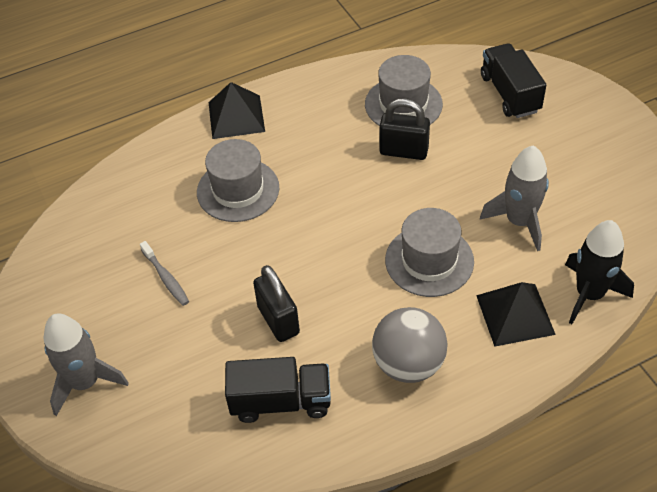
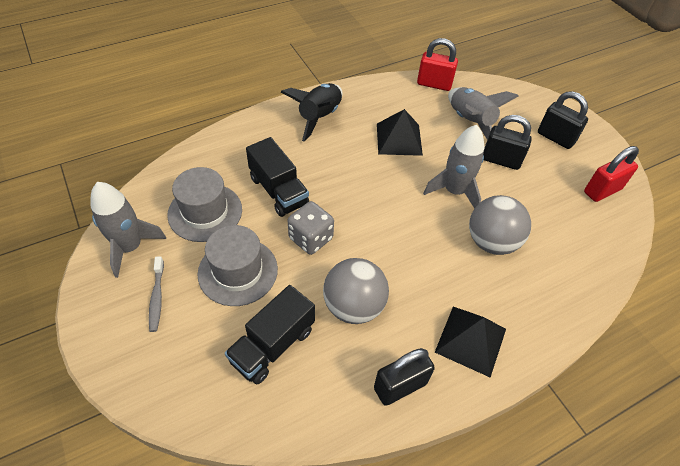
black padlock: 2 -> 3
grey ball: 1 -> 2
grey dice: 0 -> 1
grey hat: 3 -> 2
grey rocket: 2 -> 3
red padlock: 0 -> 2

